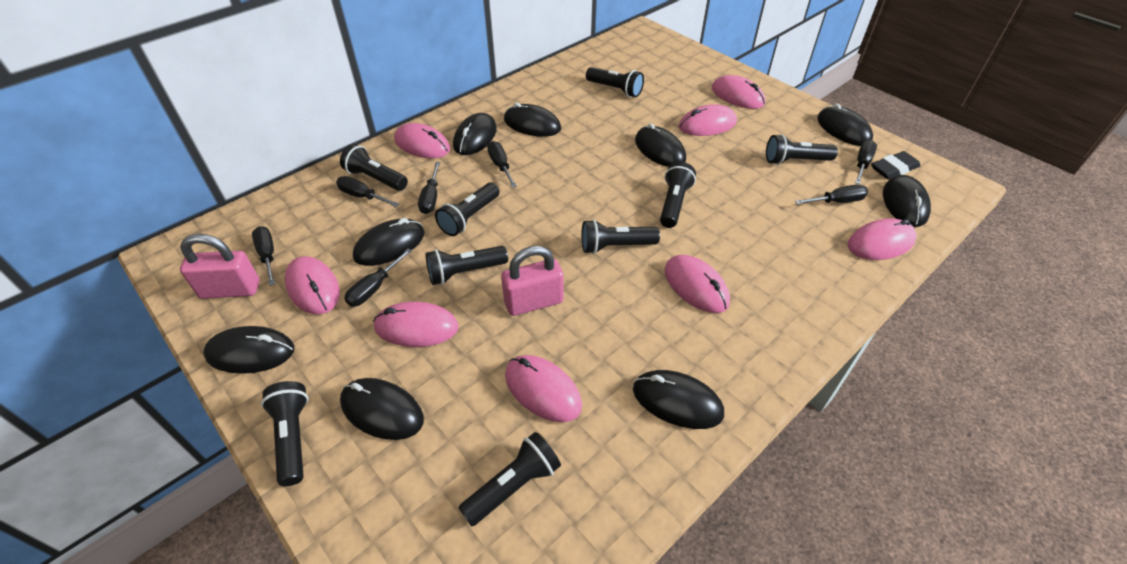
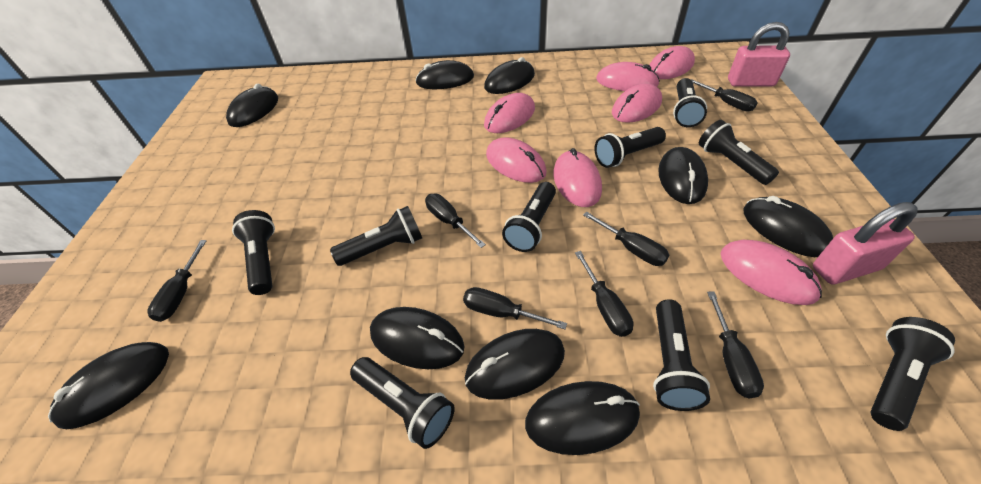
black eraser: 1 -> 0
pink mouse: 8 -> 7

